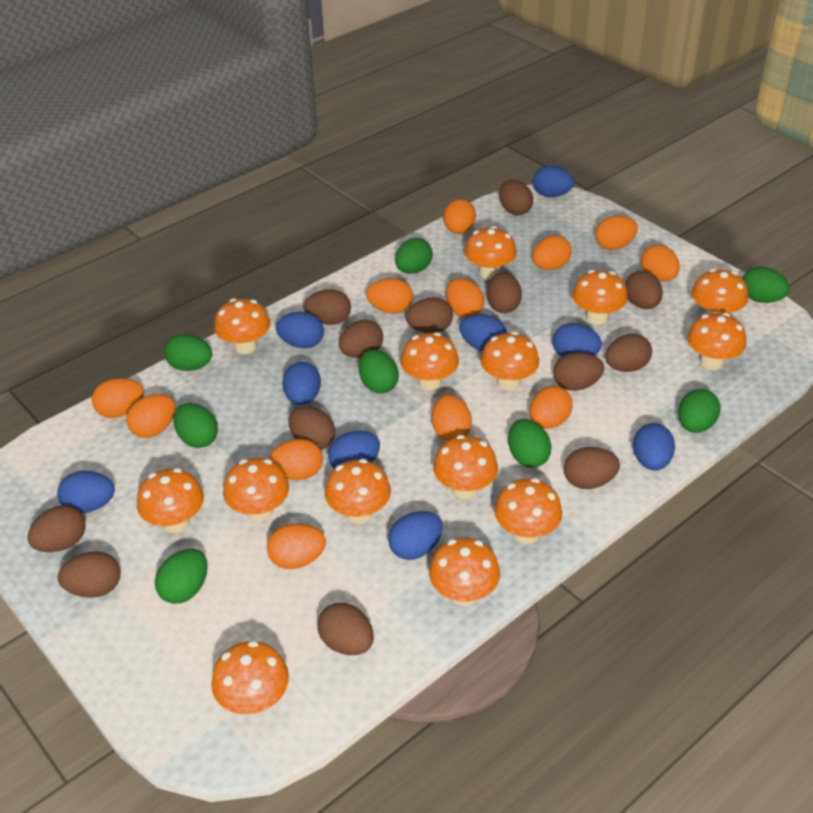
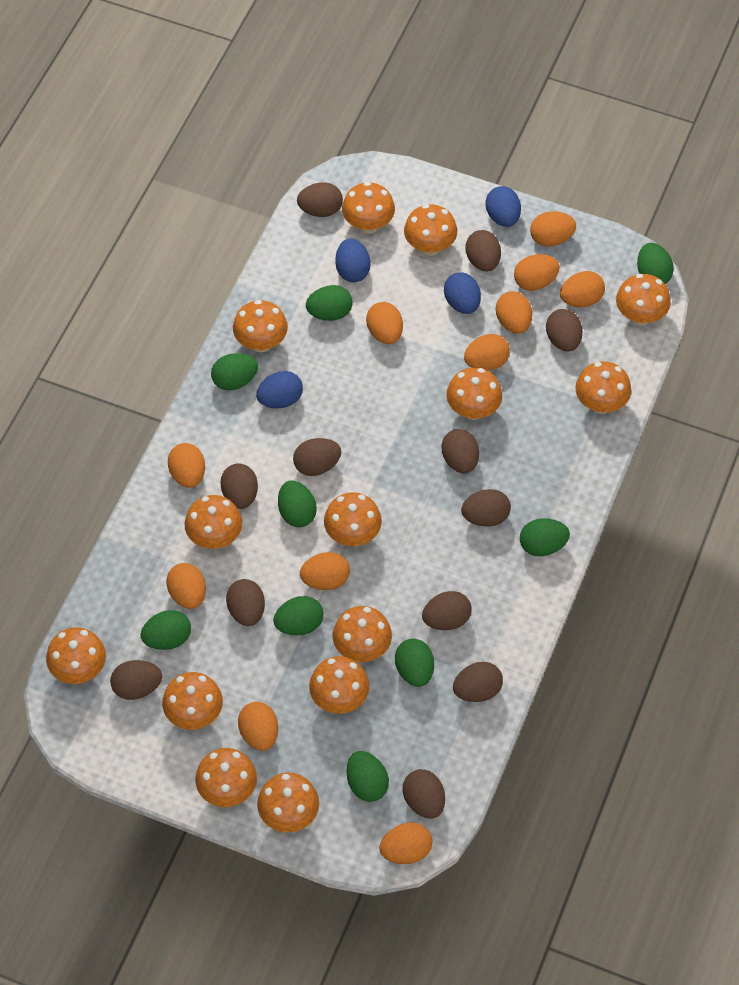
blue egg: 9 -> 4
brown egg: 13 -> 12
green egg: 8 -> 9
orange egg: 12 -> 11

